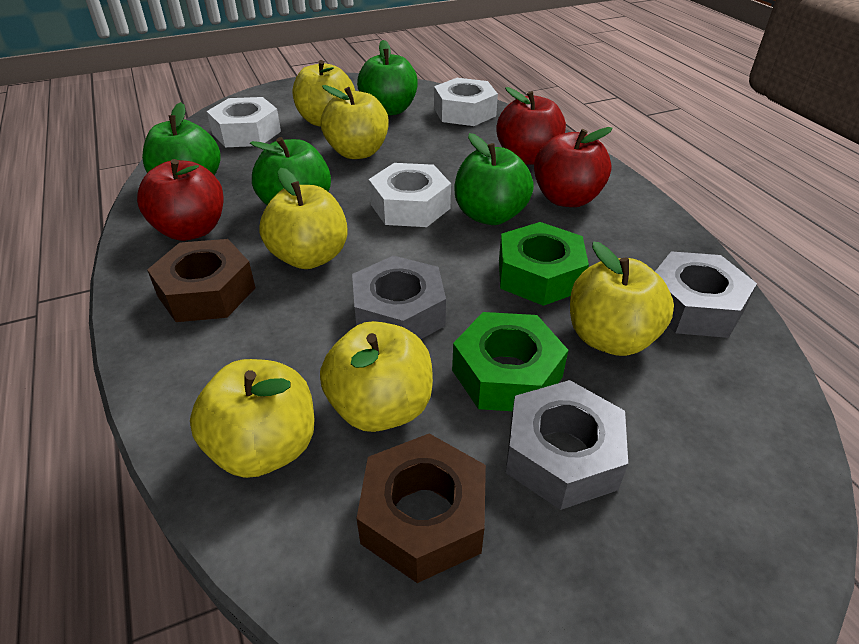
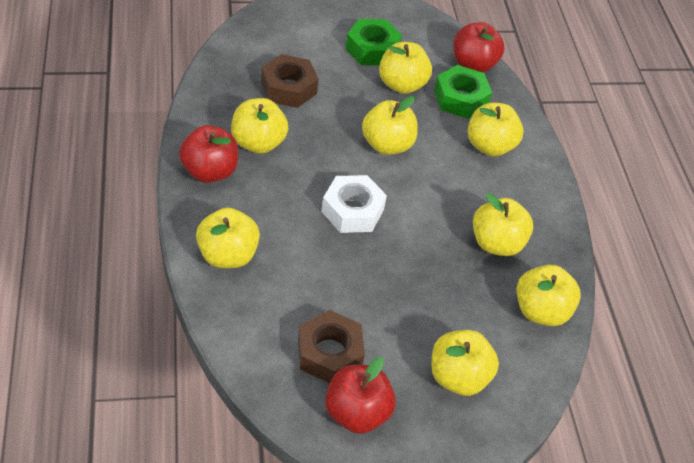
green apple: 4 -> 0
grey nut: 3 -> 0
white nut: 3 -> 1
yellow apple: 6 -> 8

